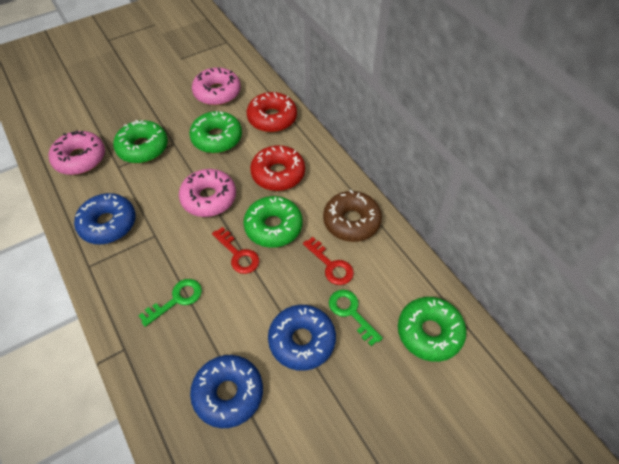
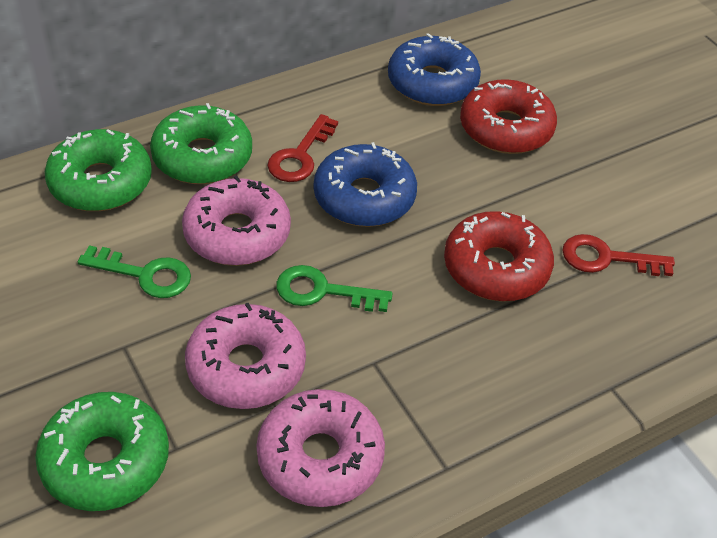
blue donut: 3 -> 2
brown donut: 1 -> 0
green donut: 4 -> 3

